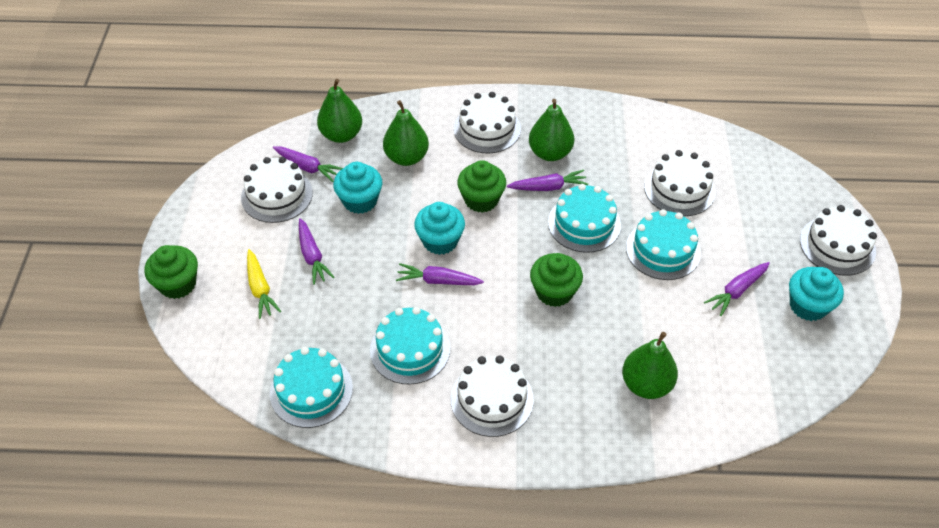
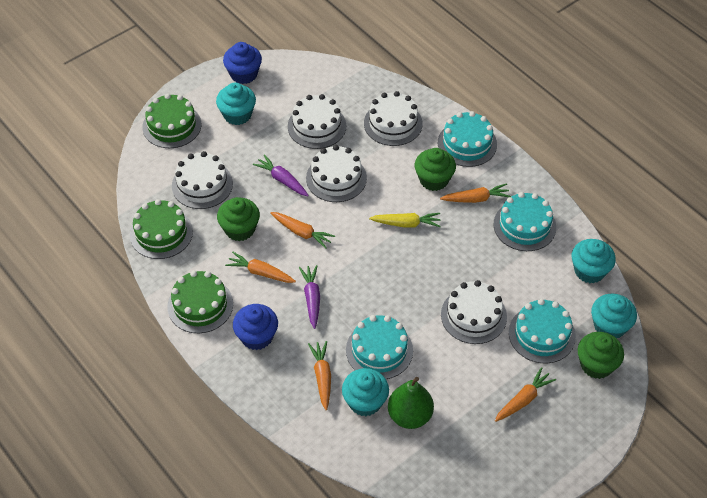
blue cupcake: 0 -> 2
green cake: 0 -> 3
green pear: 4 -> 1
orange carrot: 0 -> 5
purple carrot: 5 -> 2
turquoise cupcake: 3 -> 4

